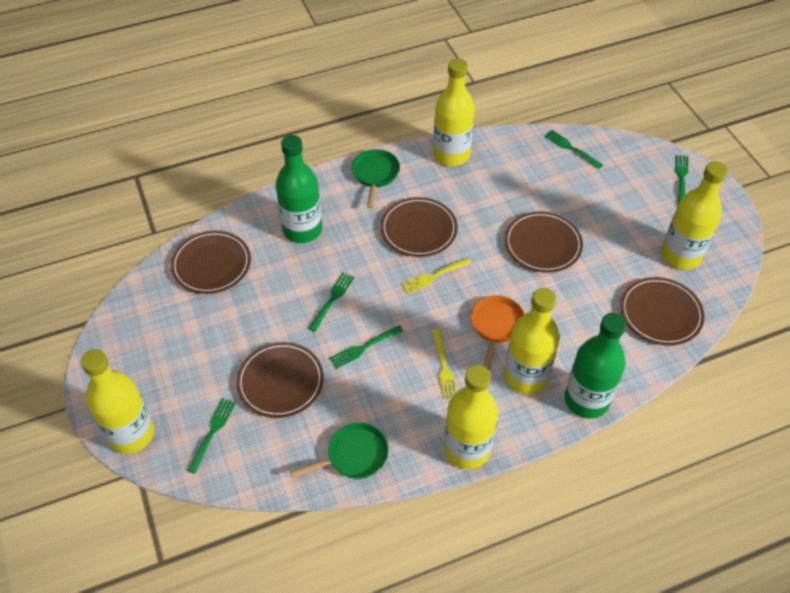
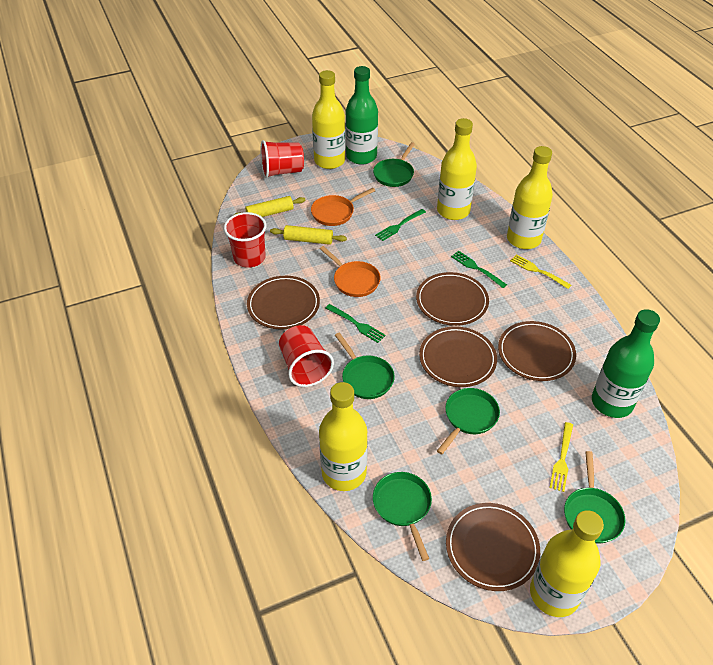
green fork: 5 -> 3
green pan: 2 -> 5
orange pan: 1 -> 2
red cup: 0 -> 3
yellow rolling pin: 0 -> 2

